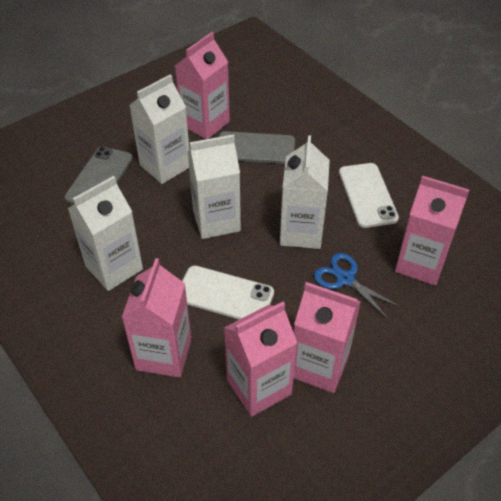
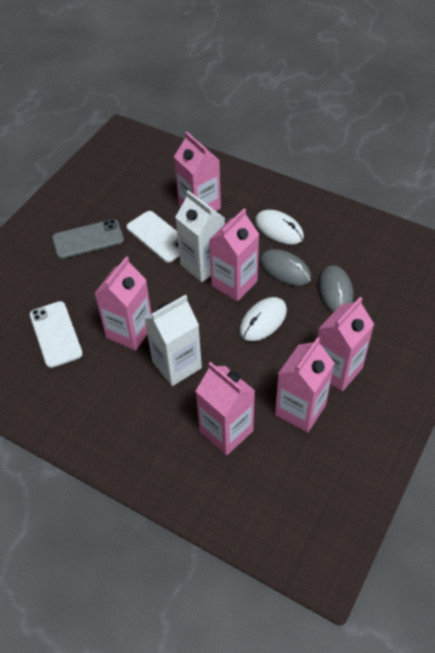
blue scissors: 1 -> 0
grey mouse: 0 -> 2
grey phone: 2 -> 1
pink carton: 5 -> 6
white carton: 4 -> 2
white mouse: 0 -> 2

